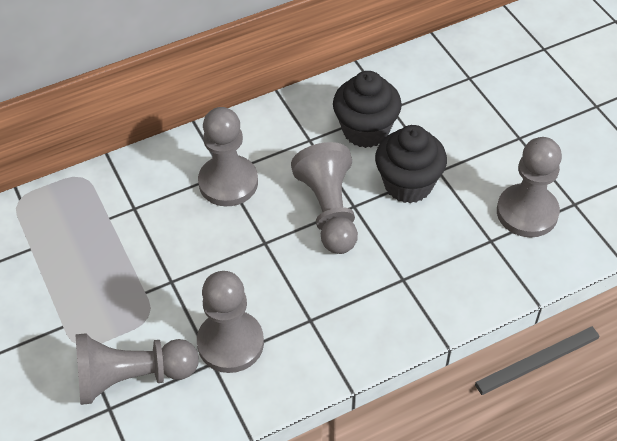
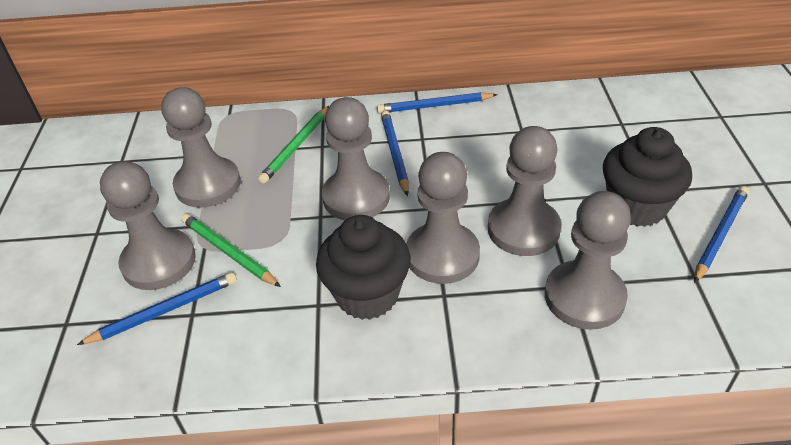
blue pencil: 0 -> 4
green pencil: 0 -> 2
grey pawn: 5 -> 6

